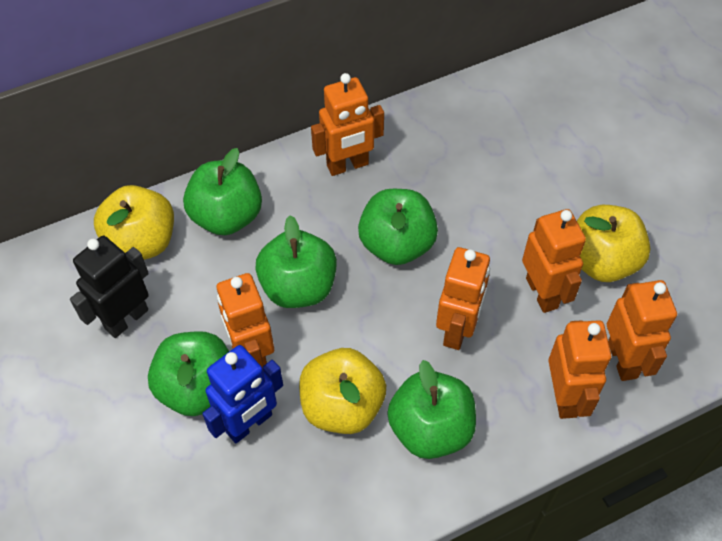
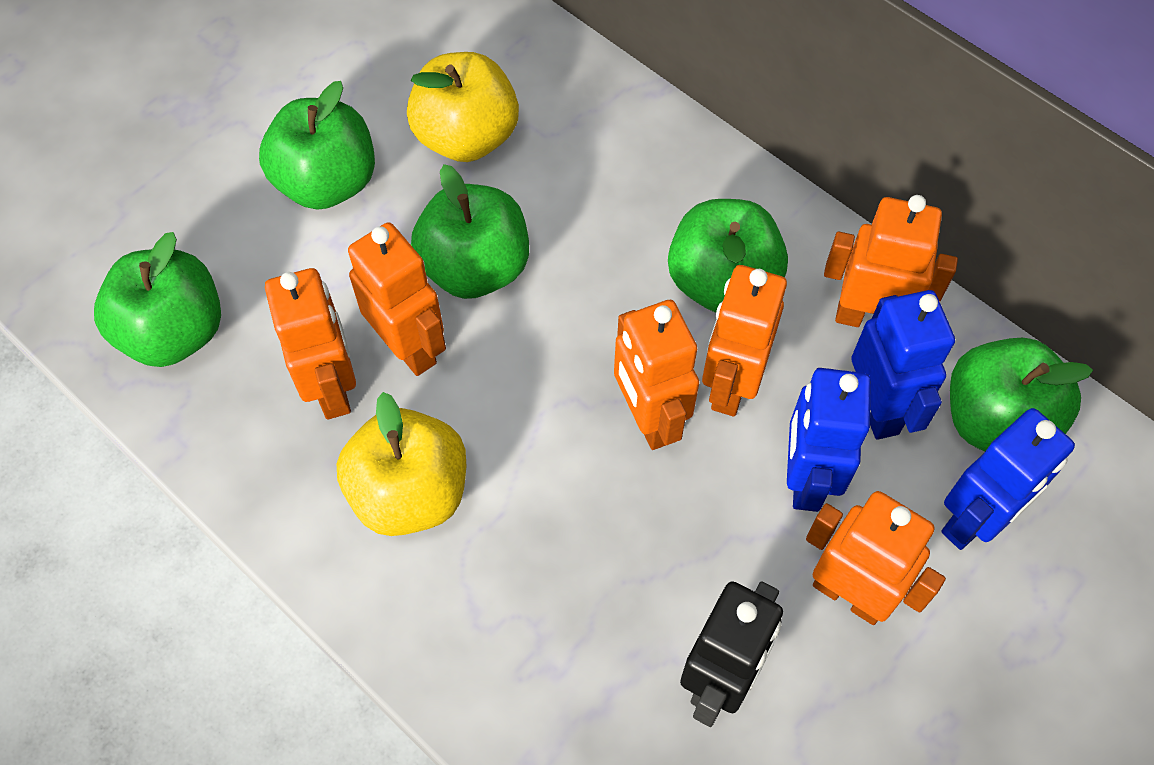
blue robot: 1 -> 3
yellow apple: 3 -> 2

